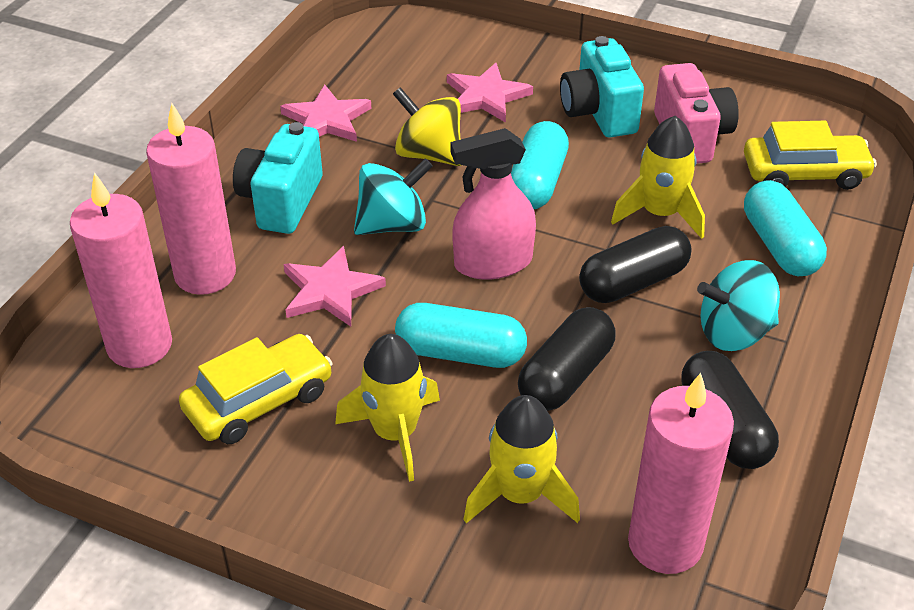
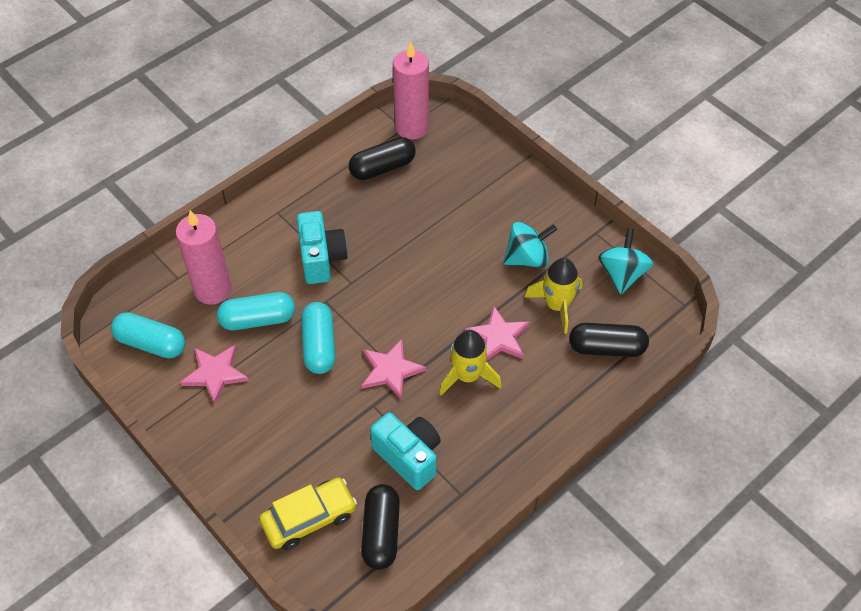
pink camera: 1 -> 0
pink candle: 3 -> 2
pink spray bottle: 1 -> 0
yellow car: 2 -> 1
yellow rocket: 3 -> 2
yellow spinning top: 1 -> 0

